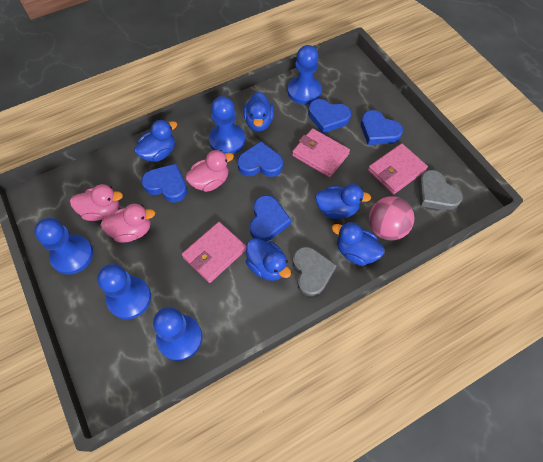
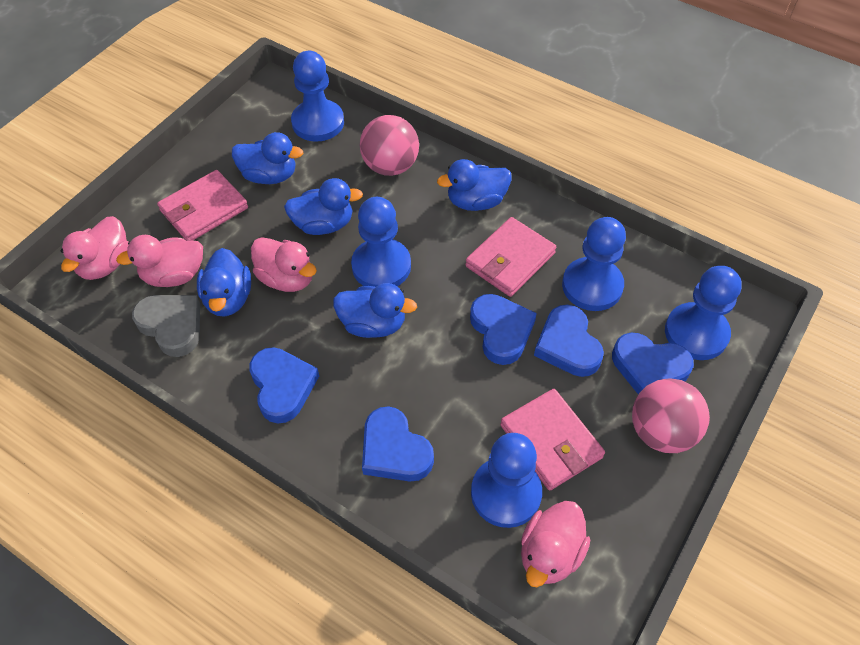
grey heart: 2 -> 1
pink ball: 1 -> 2
pink duck: 3 -> 4

